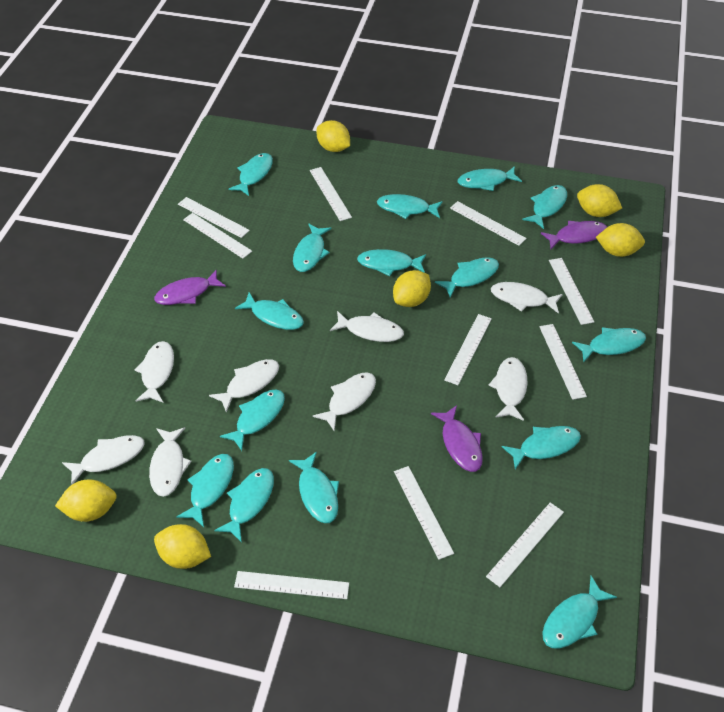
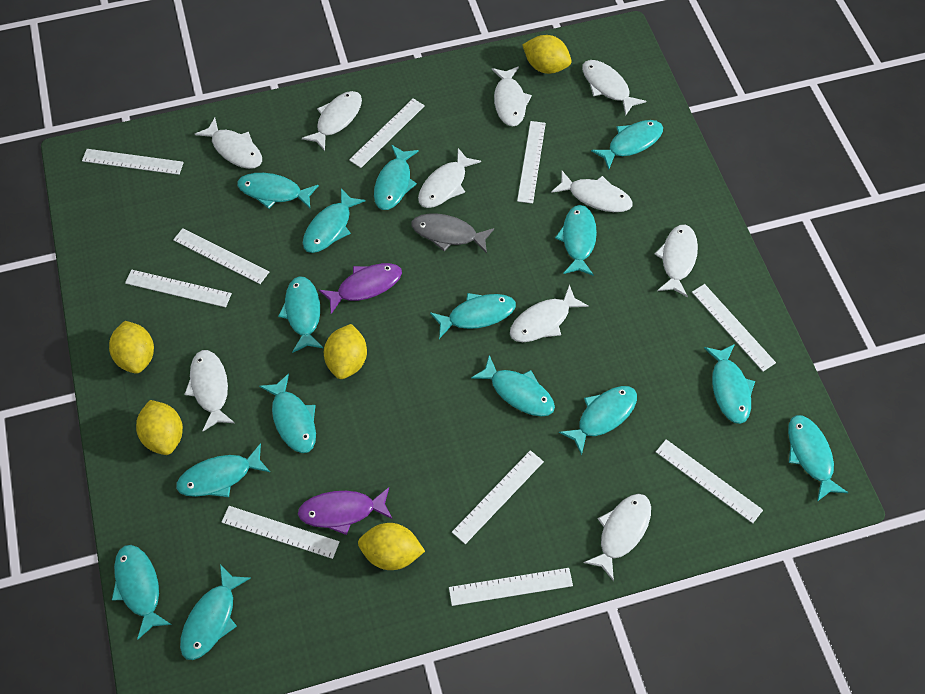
grey fish: 0 -> 1
purple fish: 3 -> 2
white fish: 8 -> 10
yellow lemon: 6 -> 5

